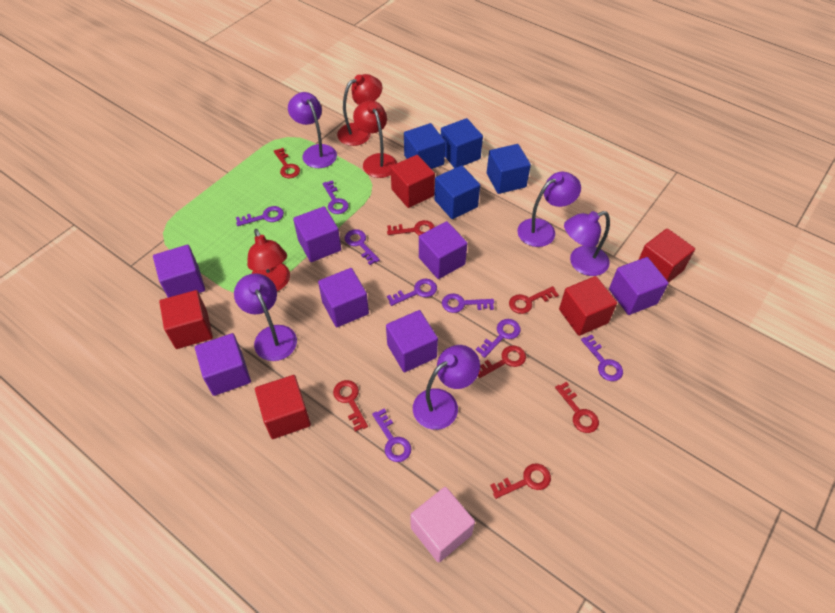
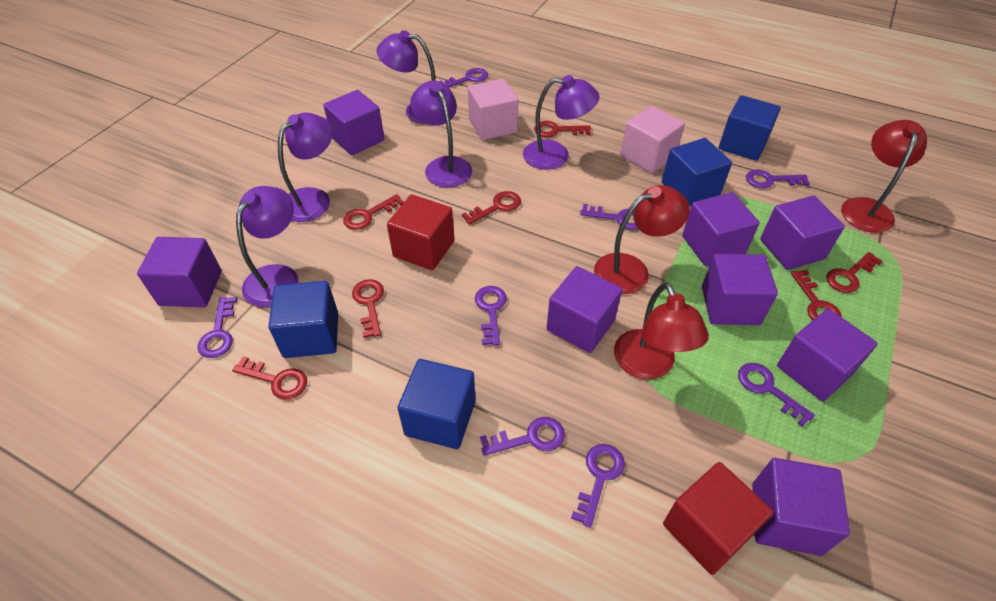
pink cube: 1 -> 2
purple cube: 7 -> 8
red cube: 5 -> 2

